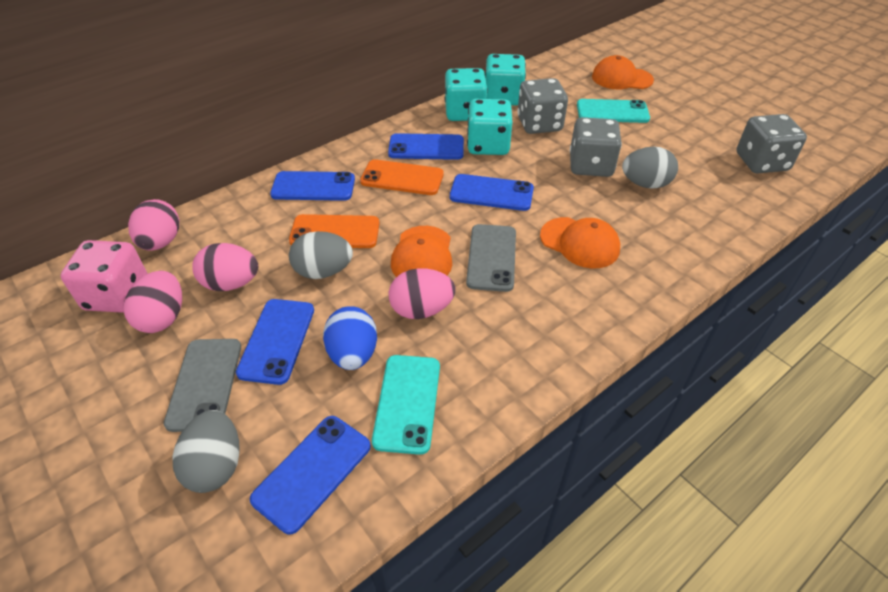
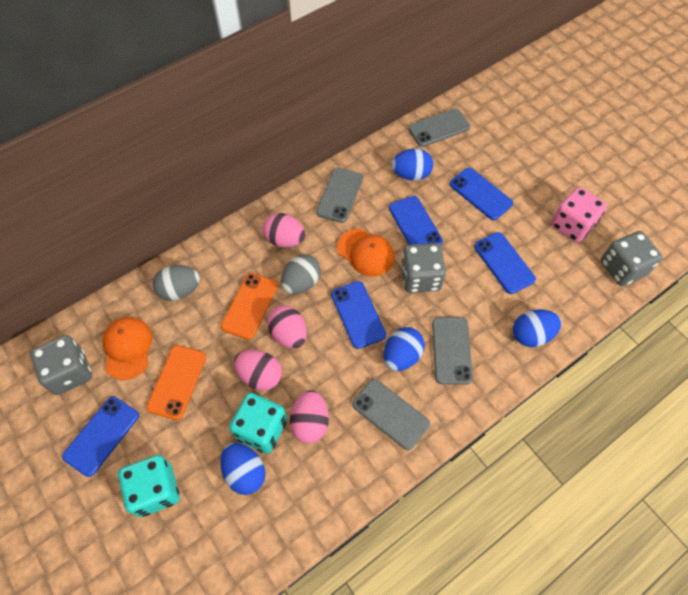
blue egg: 1 -> 4
grey egg: 3 -> 2
grey phone: 2 -> 4
orange cap: 3 -> 2
turquoise dice: 3 -> 2
turquoise phone: 2 -> 0

